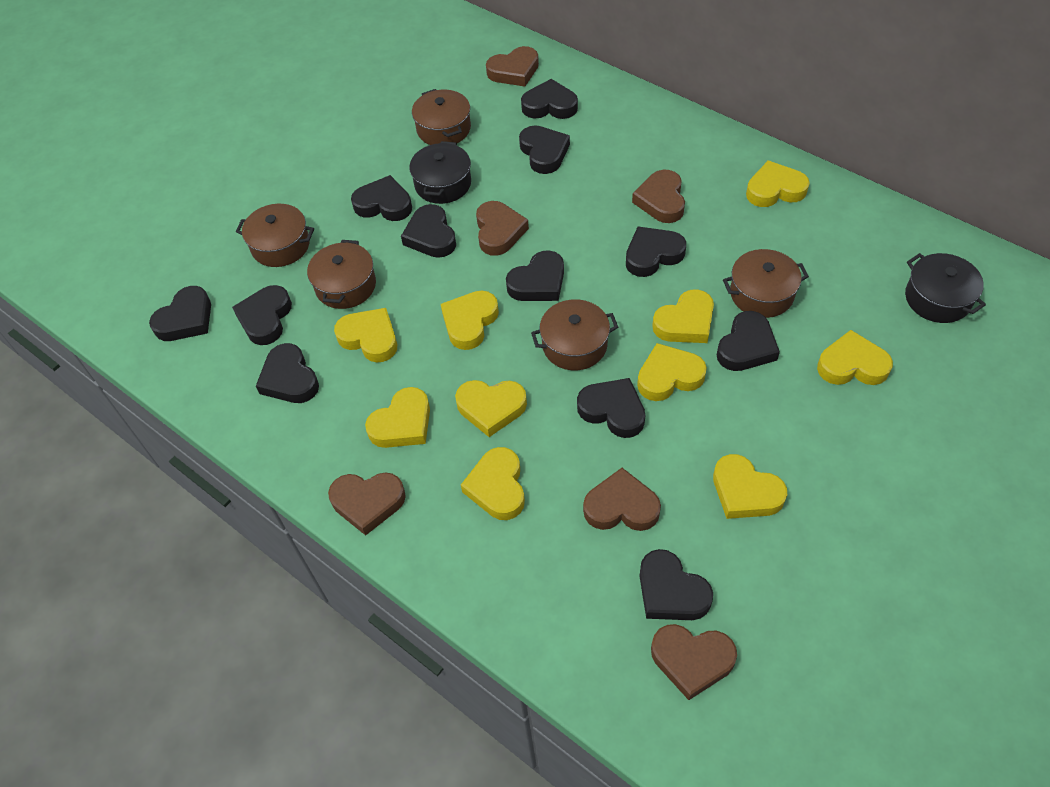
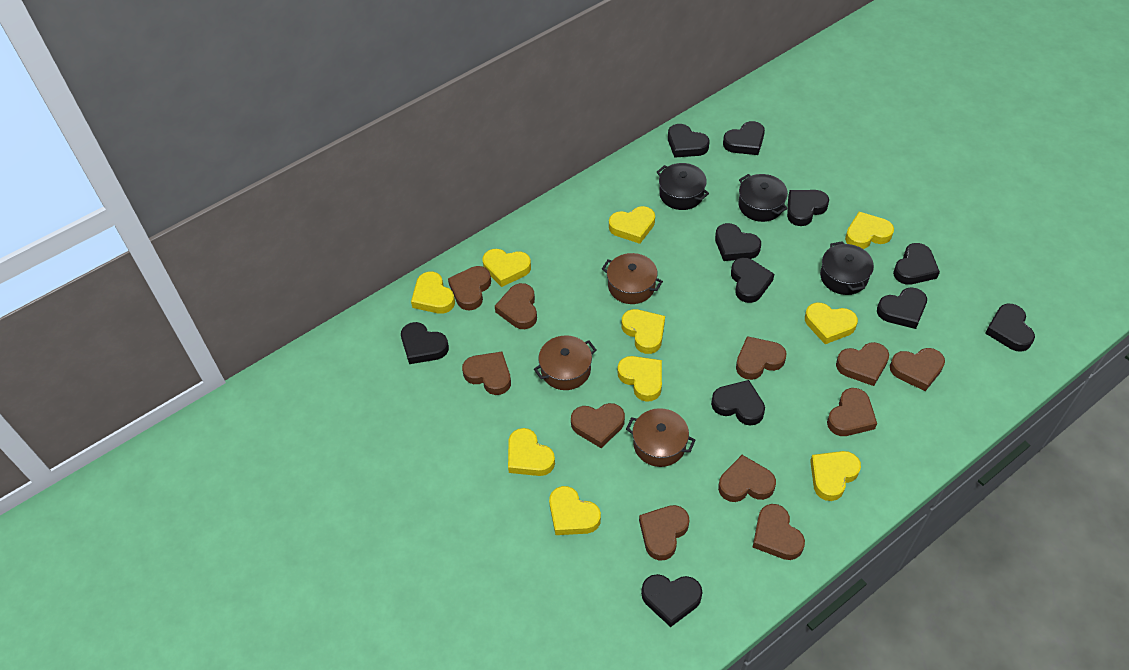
black heart: 12 -> 11
black pot: 2 -> 3
brown heart: 6 -> 11
brown pot: 5 -> 3

